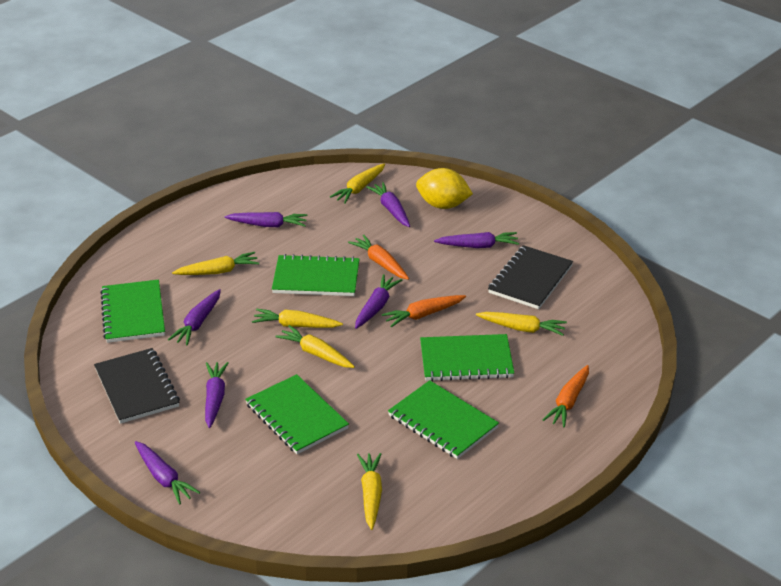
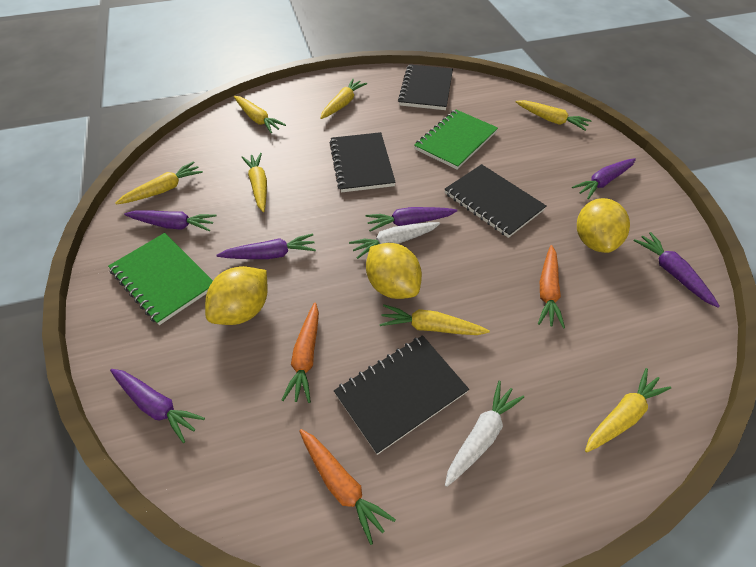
black notebook: 2 -> 4
green notebook: 5 -> 2
purple carrot: 7 -> 6
white carrot: 0 -> 2
yellow carrot: 6 -> 7
yellow lemon: 1 -> 3

